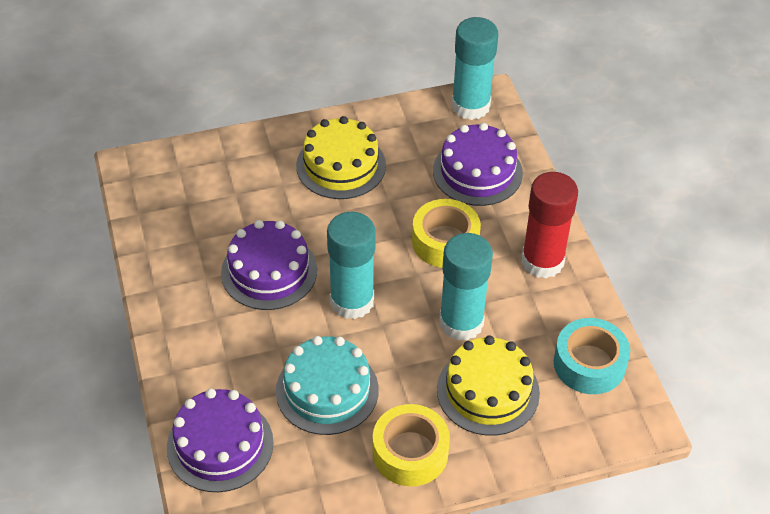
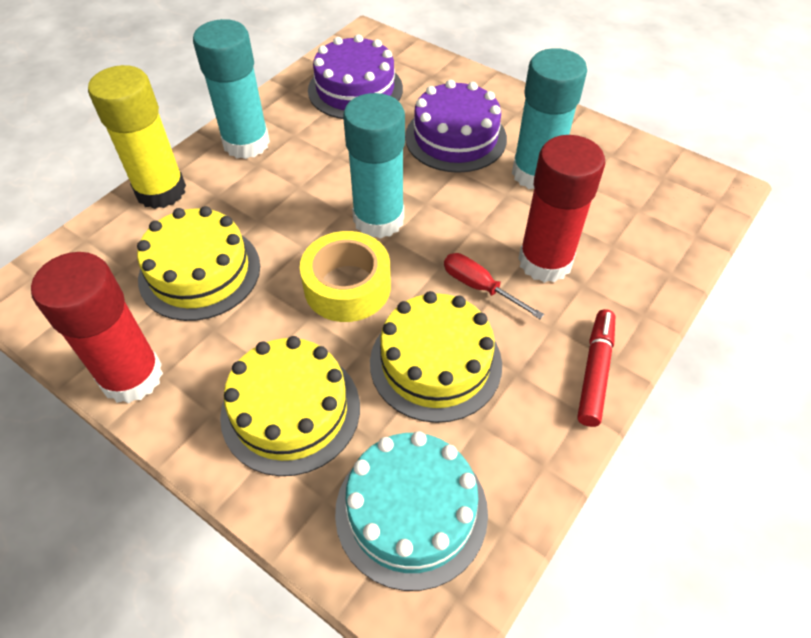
purple cake: 3 -> 2
red glue stick: 1 -> 2
red marker: 0 -> 1
red screwdriver: 0 -> 1
turquoise tape: 1 -> 0
yellow cake: 2 -> 3
yellow glue stick: 0 -> 1
yellow tape: 2 -> 1

